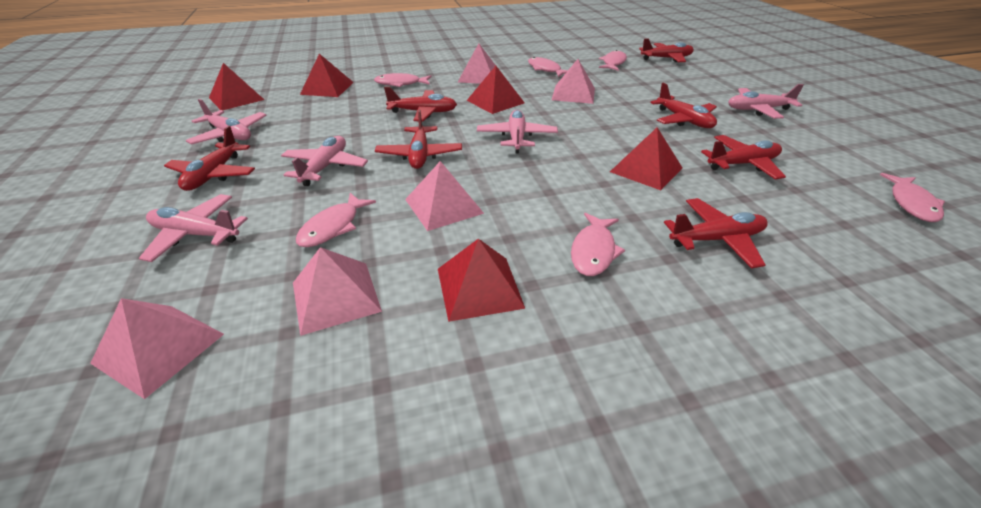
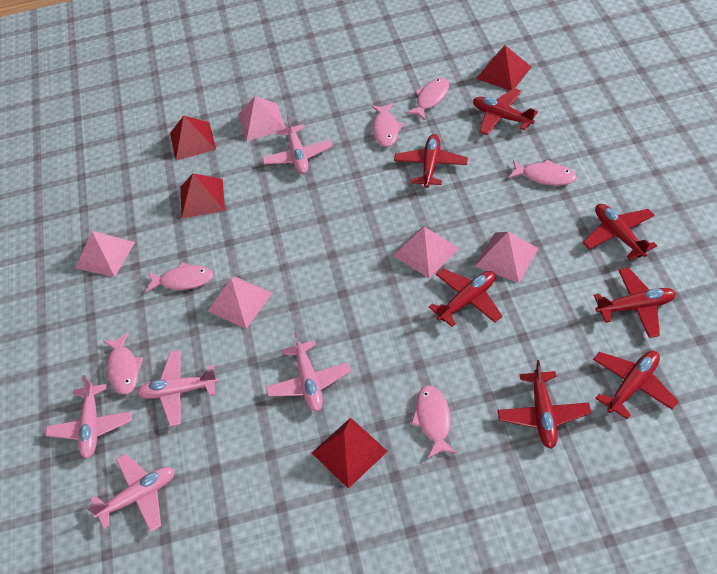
red pyramid: 5 -> 4

